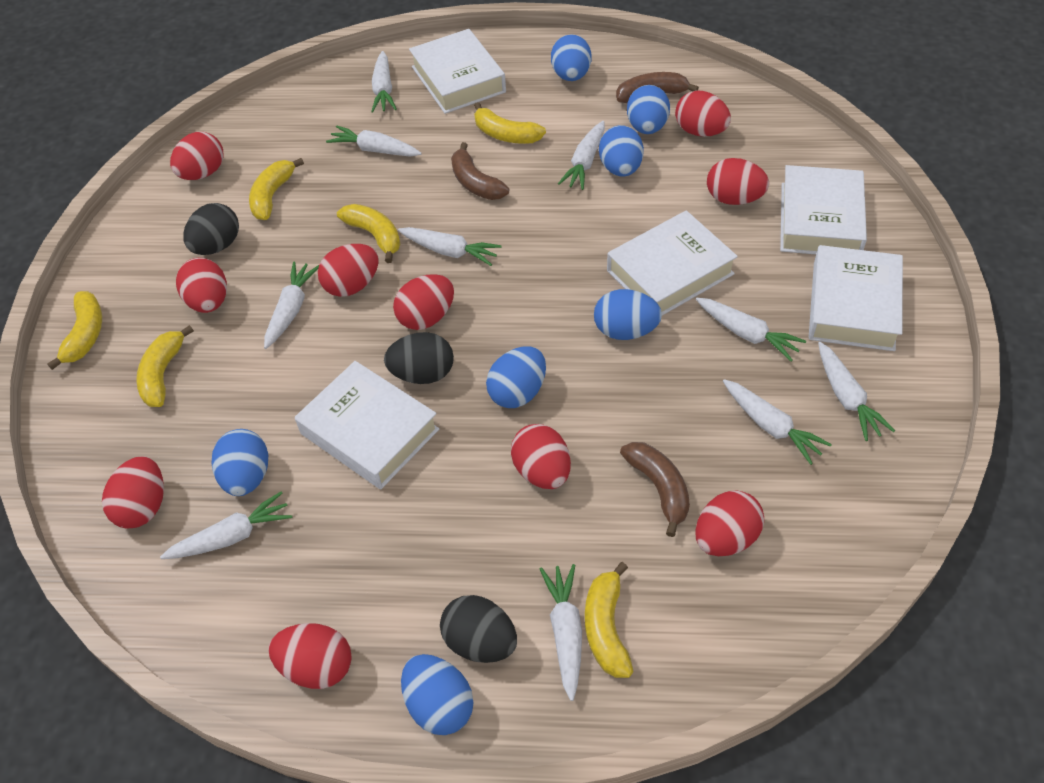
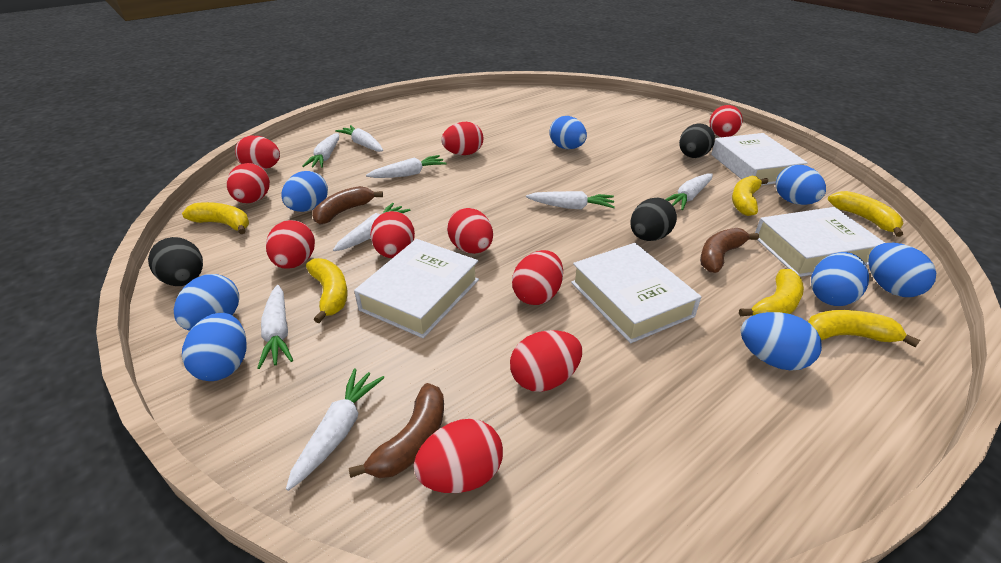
blue egg: 7 -> 8
white book: 5 -> 4
white carrot: 10 -> 8

